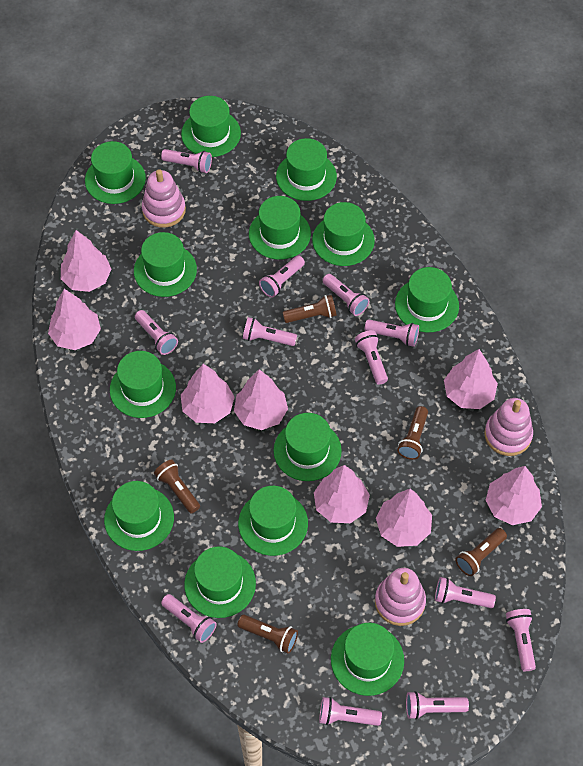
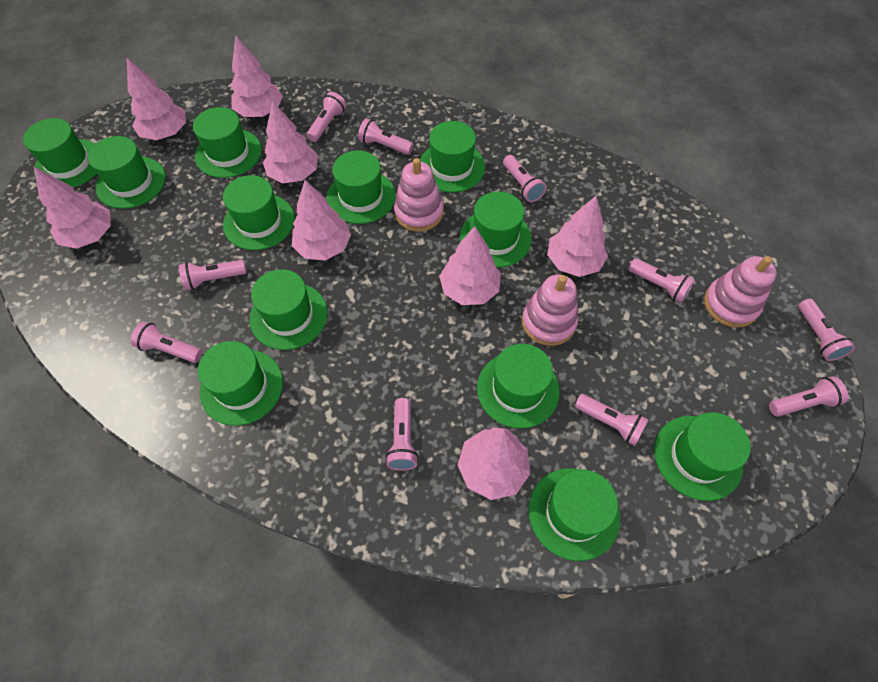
brown flashlight: 5 -> 0
green hat: 13 -> 12
pink flashlight: 12 -> 10

